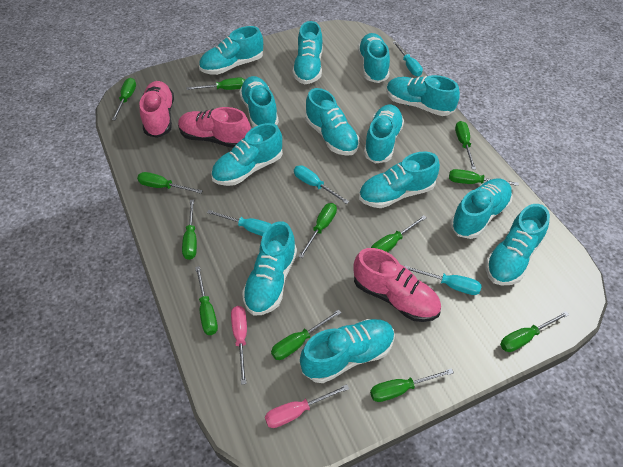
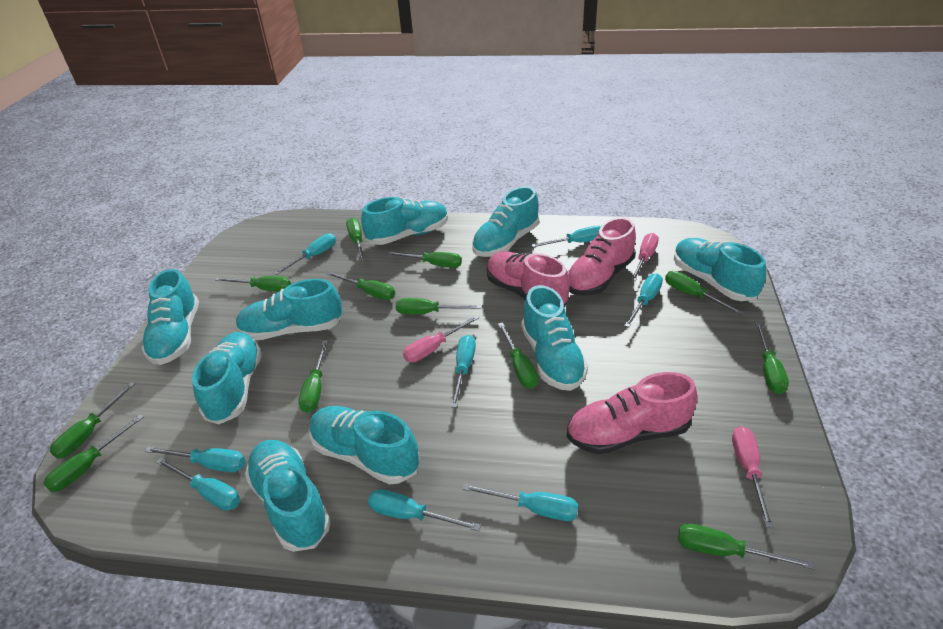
pink screwdriver: 2 -> 3
turquoise screwdriver: 4 -> 8
turquoise shoe: 13 -> 9

